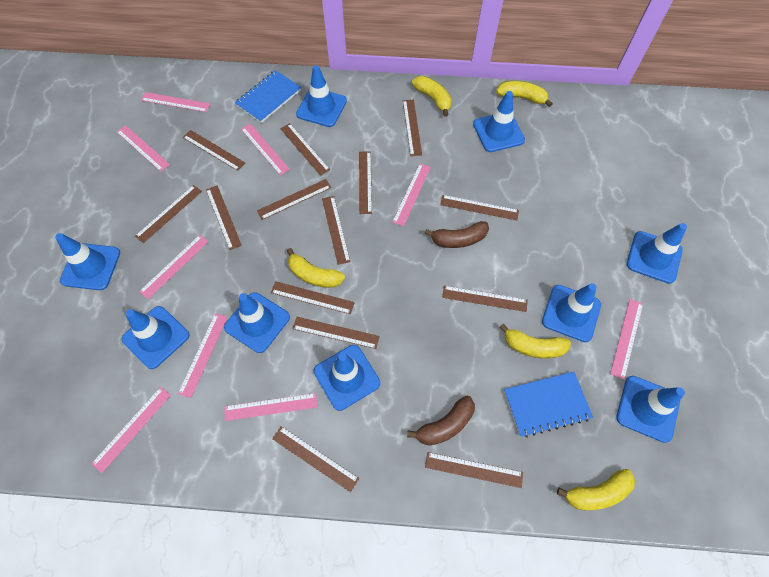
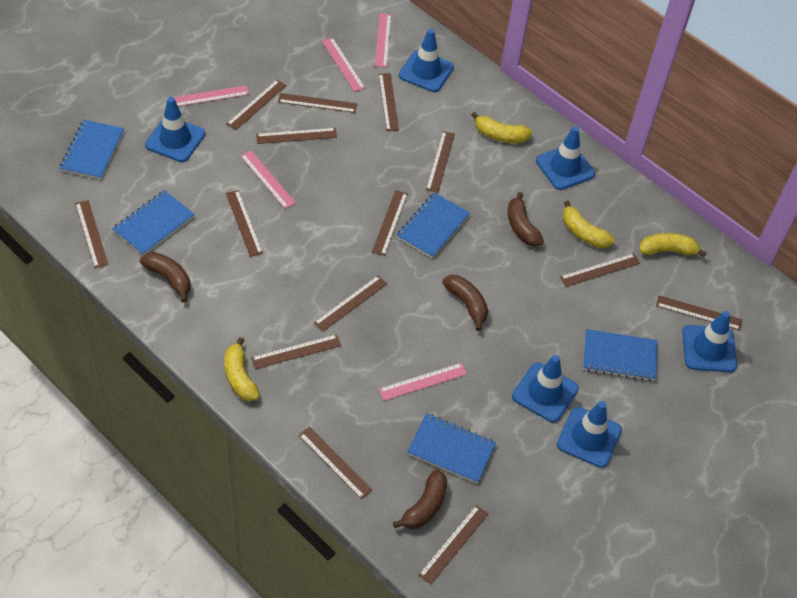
blue notebook: 2 -> 5
blue traffic cone: 9 -> 6
brown banana: 2 -> 4
pink ruler: 9 -> 5
yellow banana: 5 -> 4

